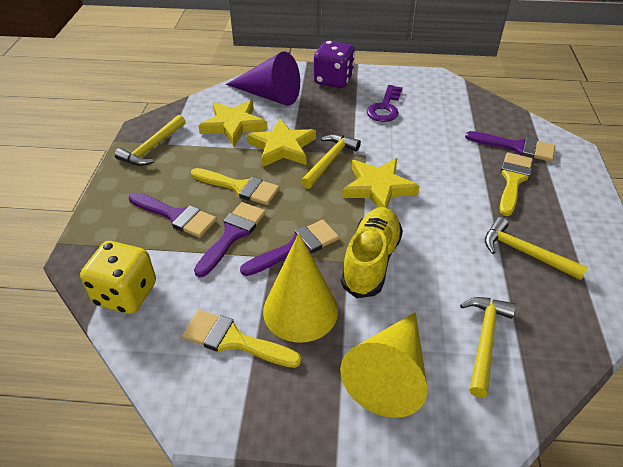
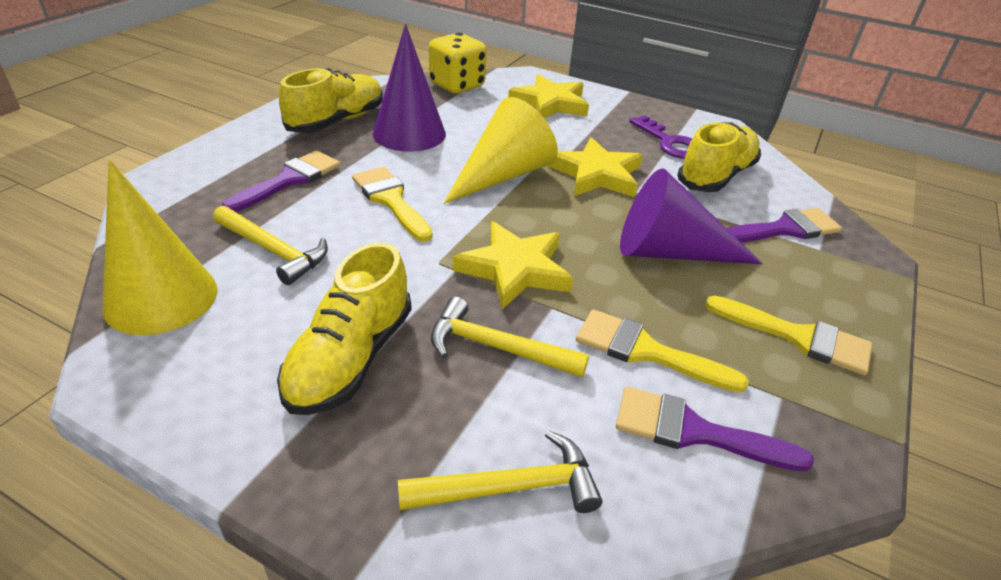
purple brush: 4 -> 3
purple cone: 1 -> 2
purple dice: 1 -> 0
yellow hammer: 4 -> 3
yellow shoe: 1 -> 3

